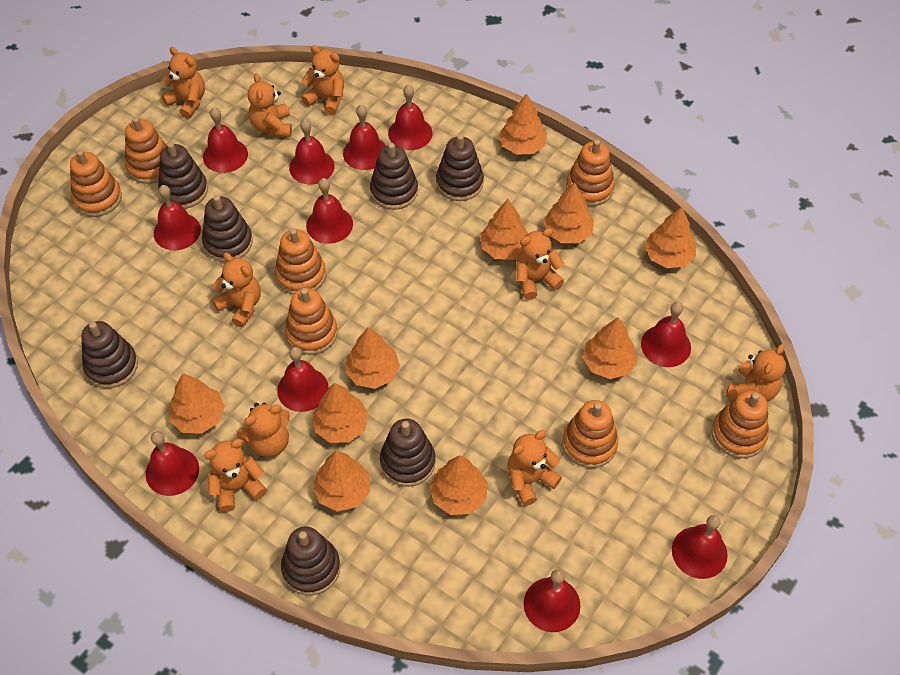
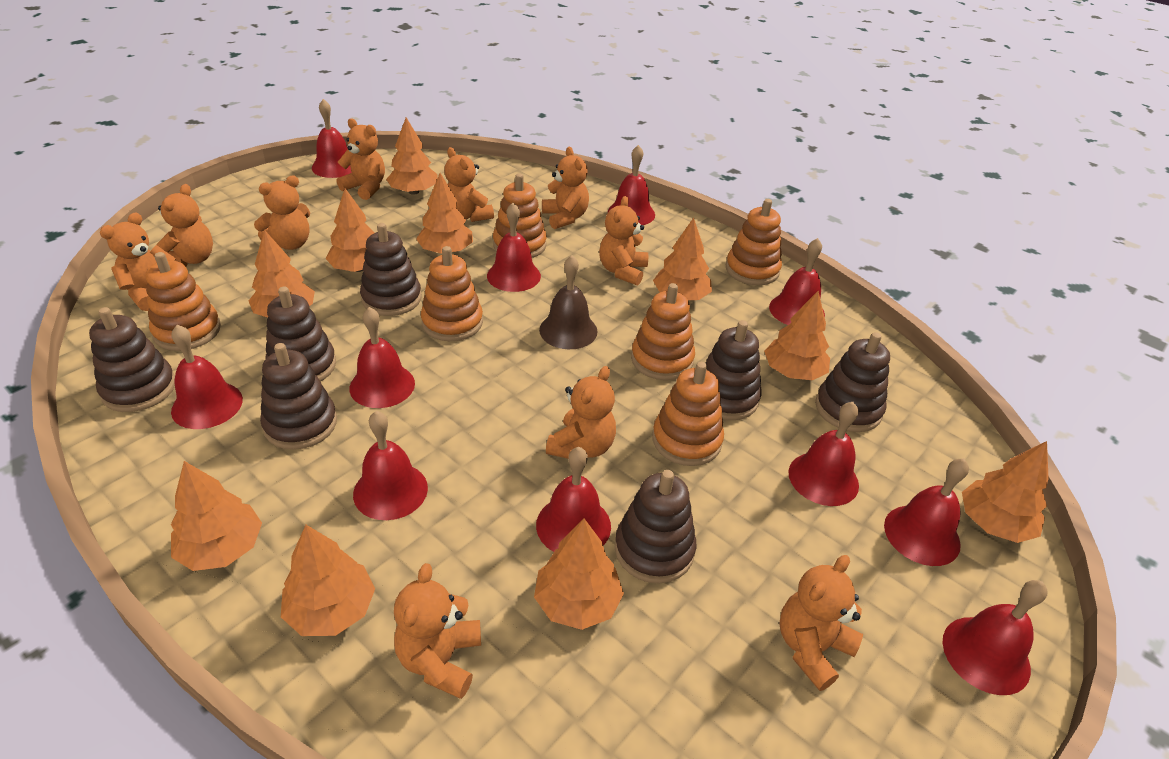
brown bell: 0 -> 1
orange stacking toy: 7 -> 6
orange teddy bear: 9 -> 10

